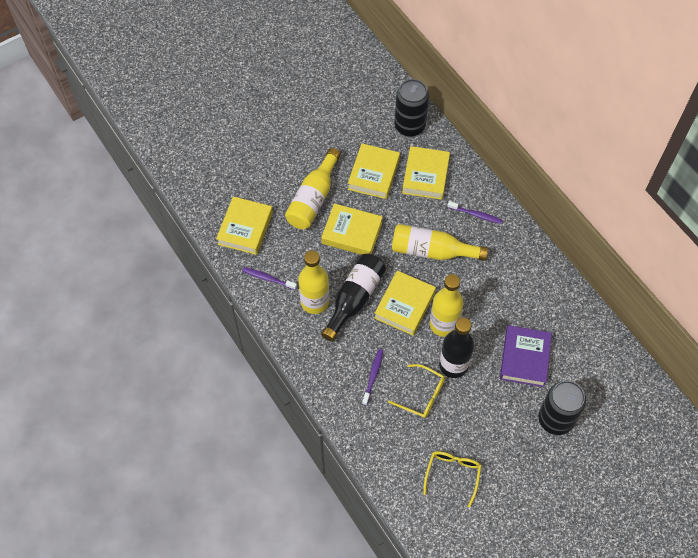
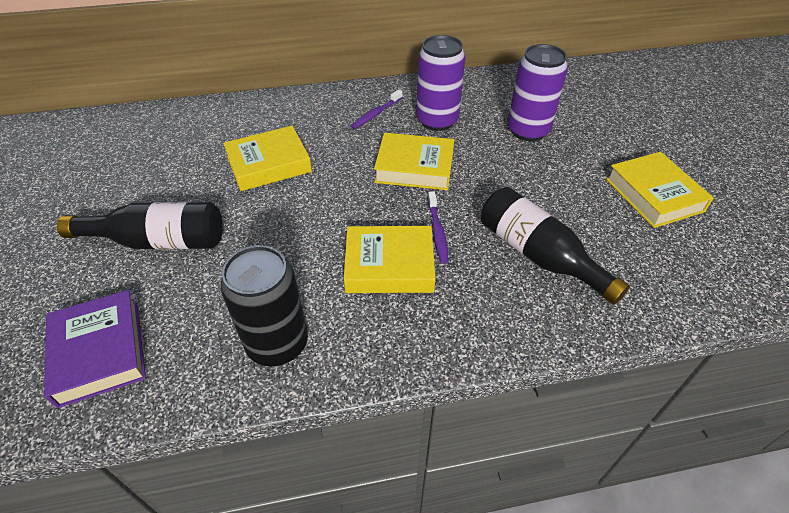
black can: 2 -> 1
purple can: 0 -> 2
purple toothbrush: 3 -> 2
yellow book: 5 -> 4
yellow bottle: 4 -> 0
yellow glasses: 2 -> 0

